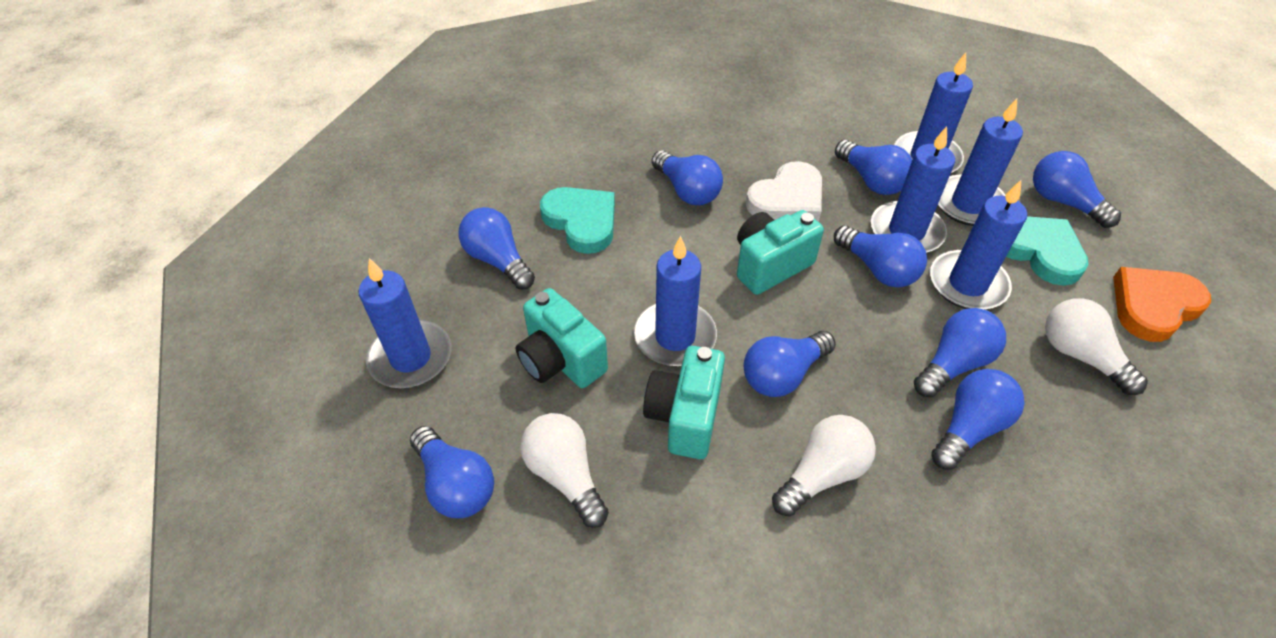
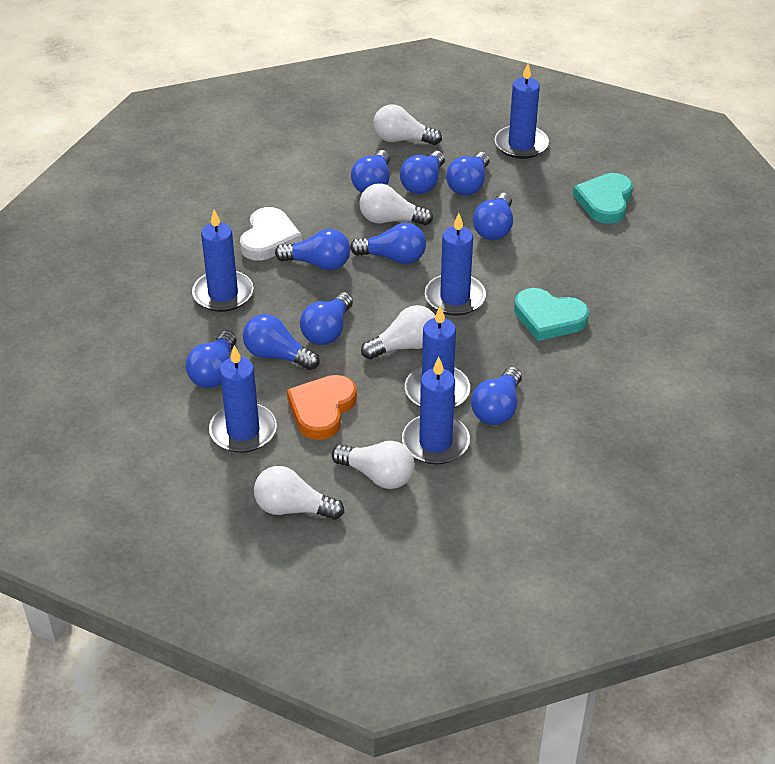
blue light bulb: 9 -> 10
turquoise camera: 3 -> 0
white light bulb: 3 -> 5

